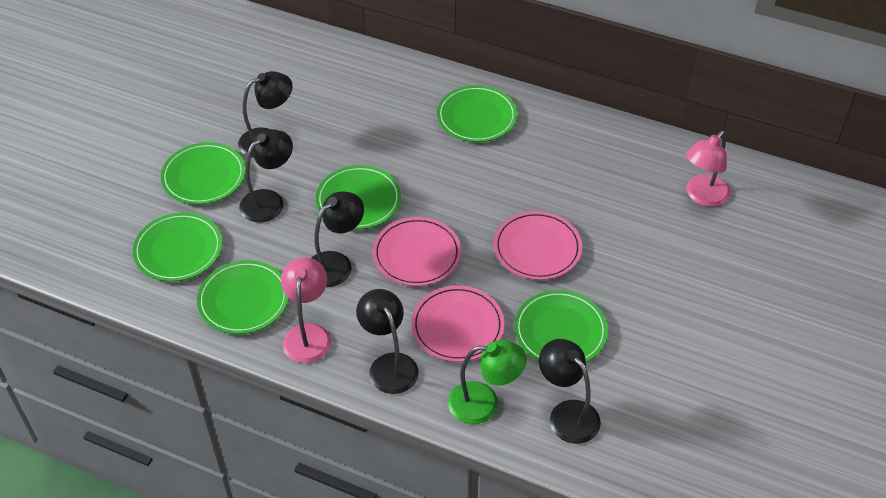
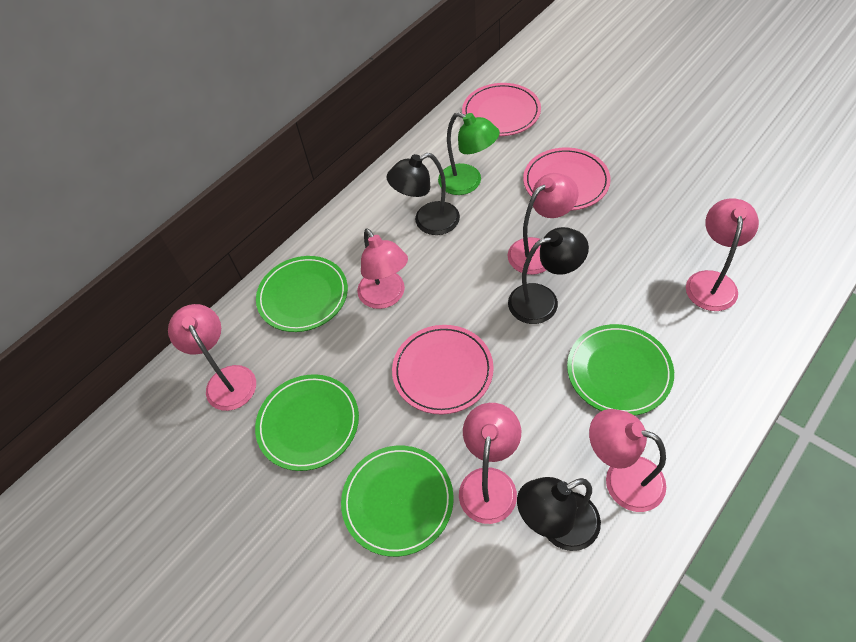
black lamp: 5 -> 3
green plate: 6 -> 4
pink lamp: 2 -> 6

